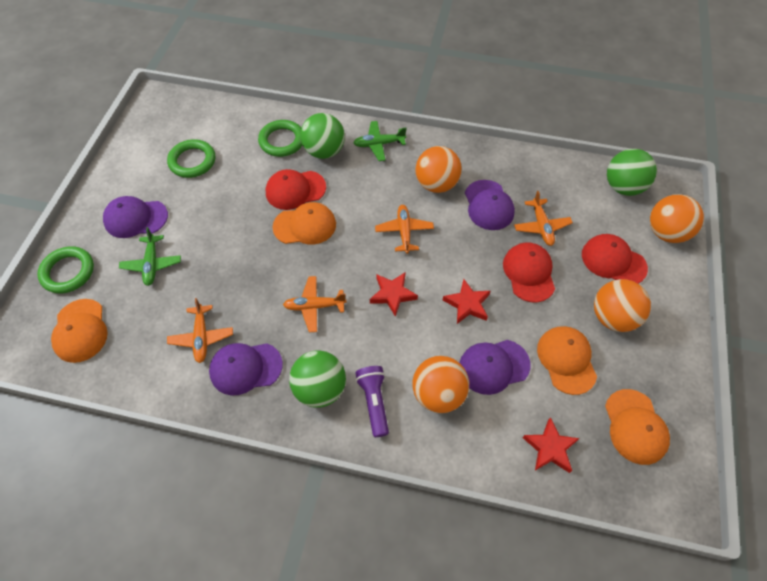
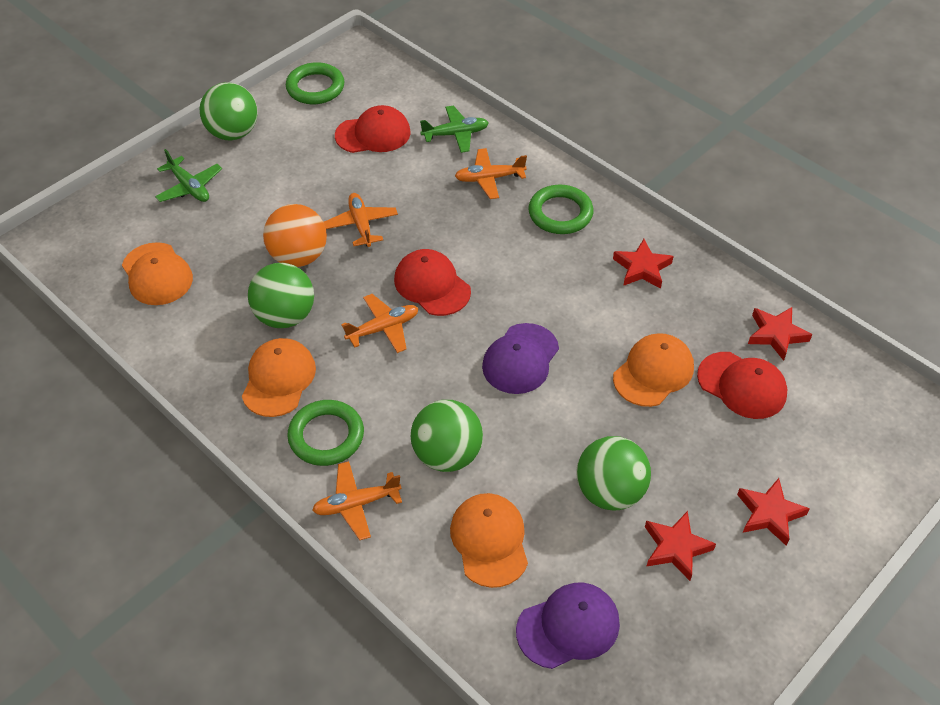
green ball: 3 -> 4
orange ball: 4 -> 1
purple cap: 4 -> 2
purple flashlight: 1 -> 0
red star: 3 -> 4

